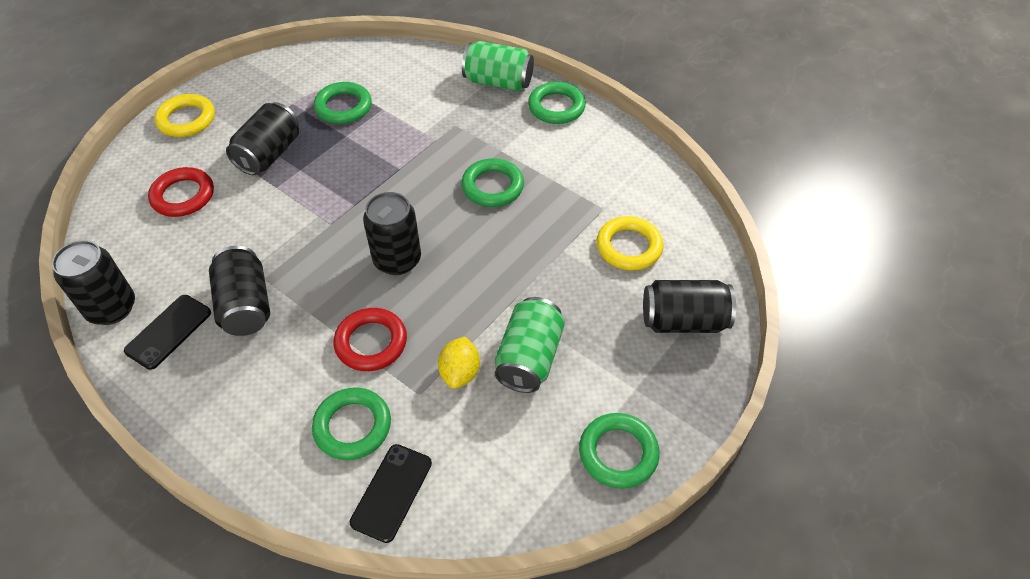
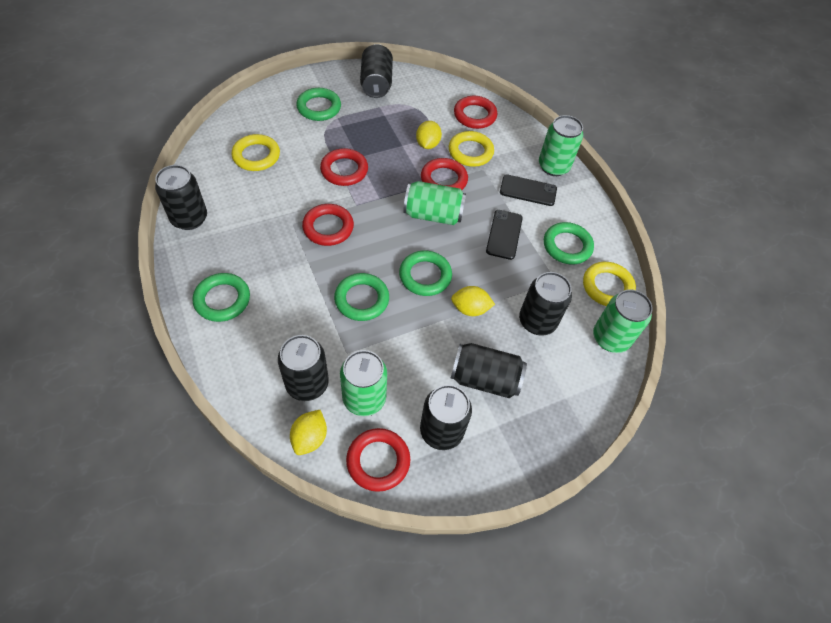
black can: 5 -> 6
green can: 2 -> 4
red ring: 2 -> 5
yellow lemon: 1 -> 3
yellow ring: 2 -> 3

